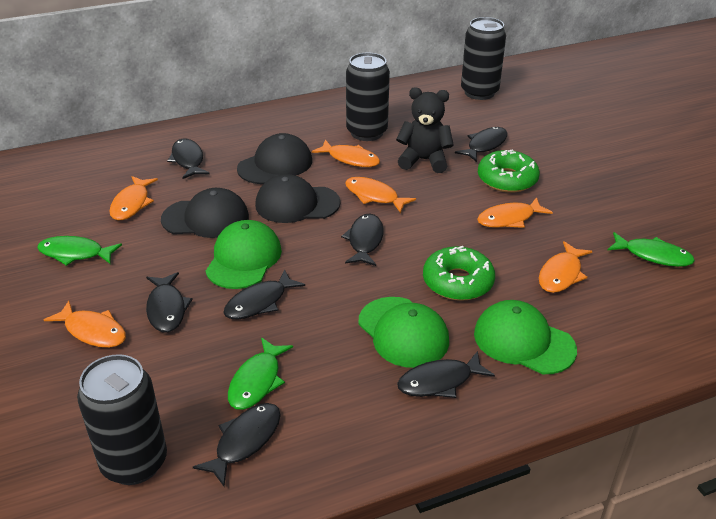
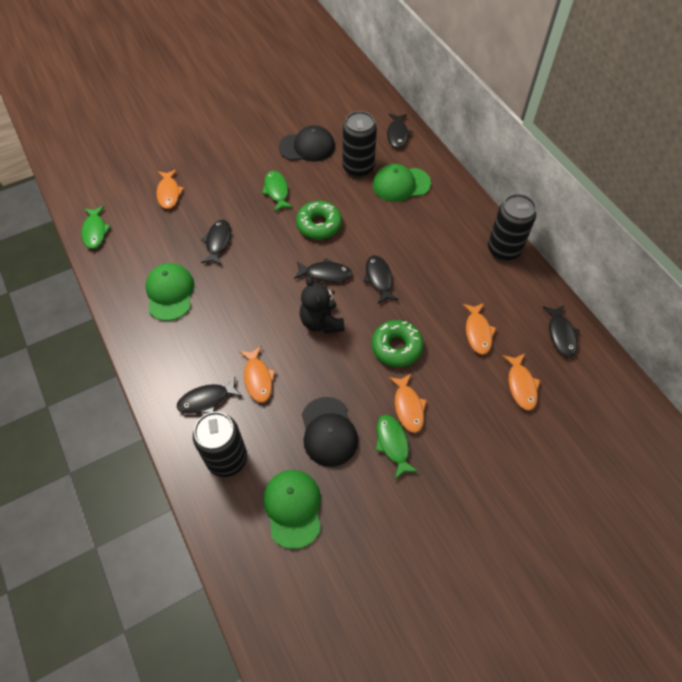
black cap: 3 -> 2
black fish: 7 -> 6
orange fish: 6 -> 5

